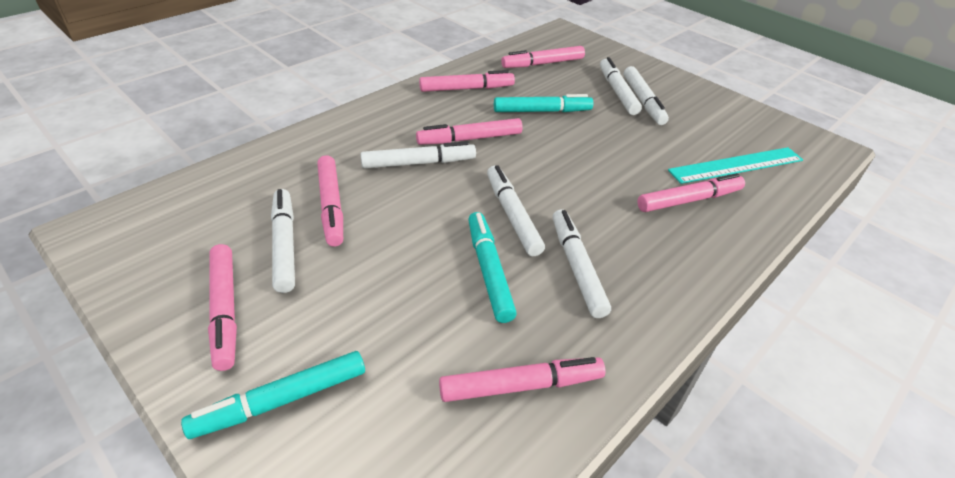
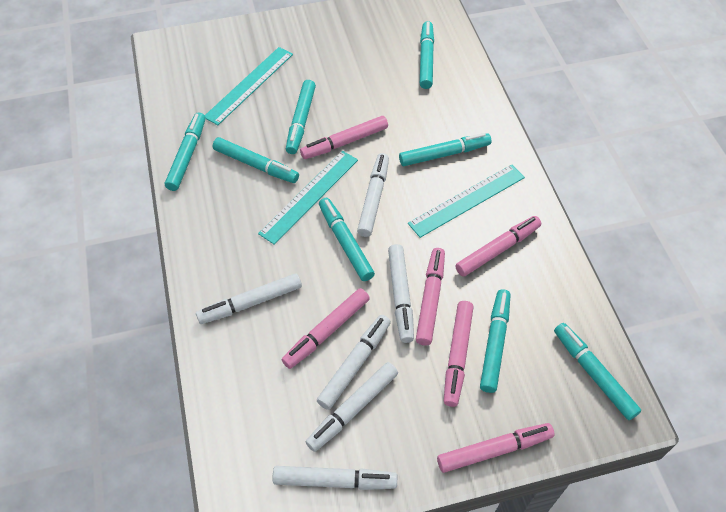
pink marker: 7 -> 6
turquoise marker: 3 -> 8
turquoise ruler: 1 -> 3

